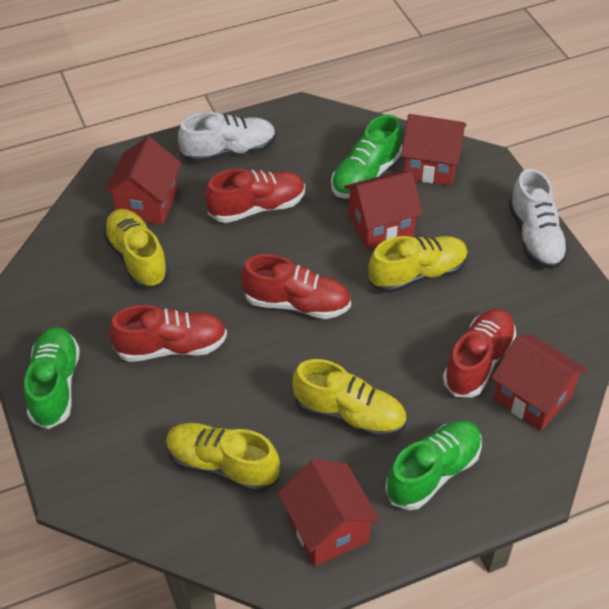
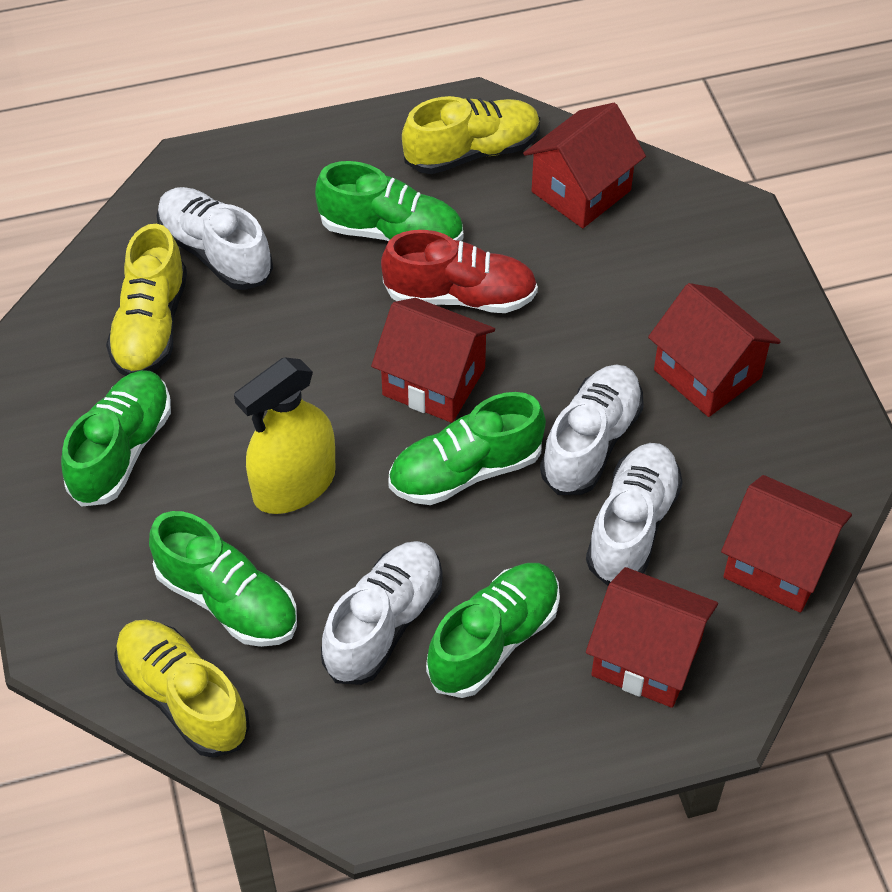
green shoe: 3 -> 5
red shoe: 4 -> 1
white shoe: 2 -> 4
yellow shoe: 4 -> 3
yellow spray bottle: 0 -> 1

